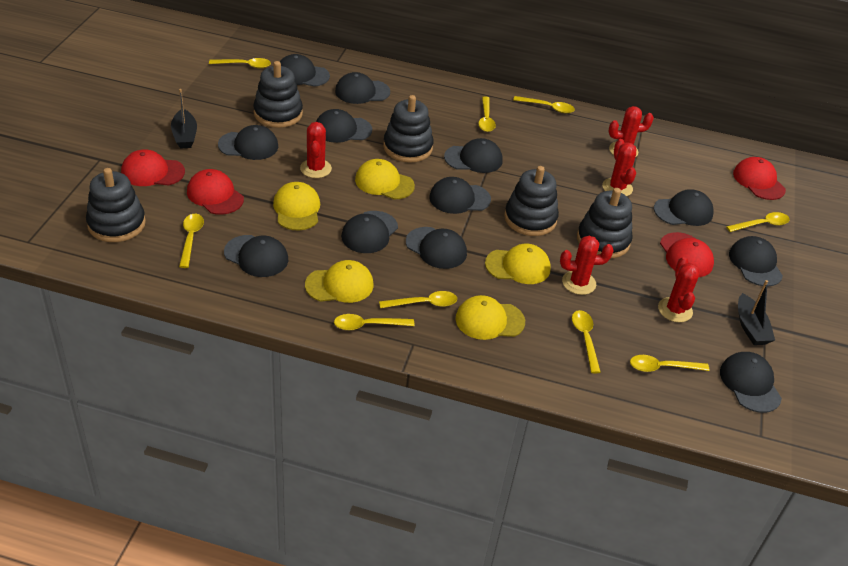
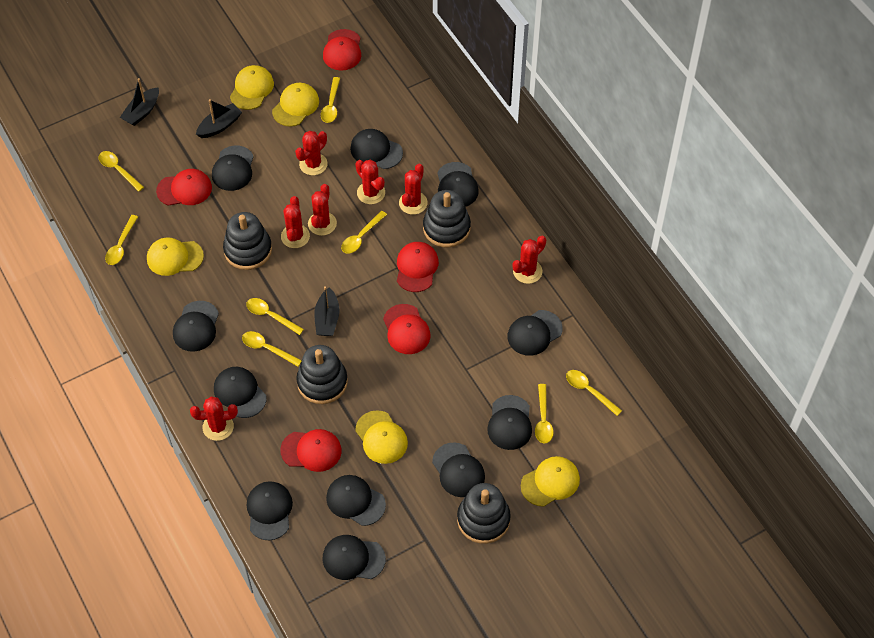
black boat: 2 -> 3
black cap: 12 -> 11
black stacking toy: 5 -> 4
red cactus: 5 -> 7
red cap: 4 -> 5
yellow spoon: 9 -> 8

